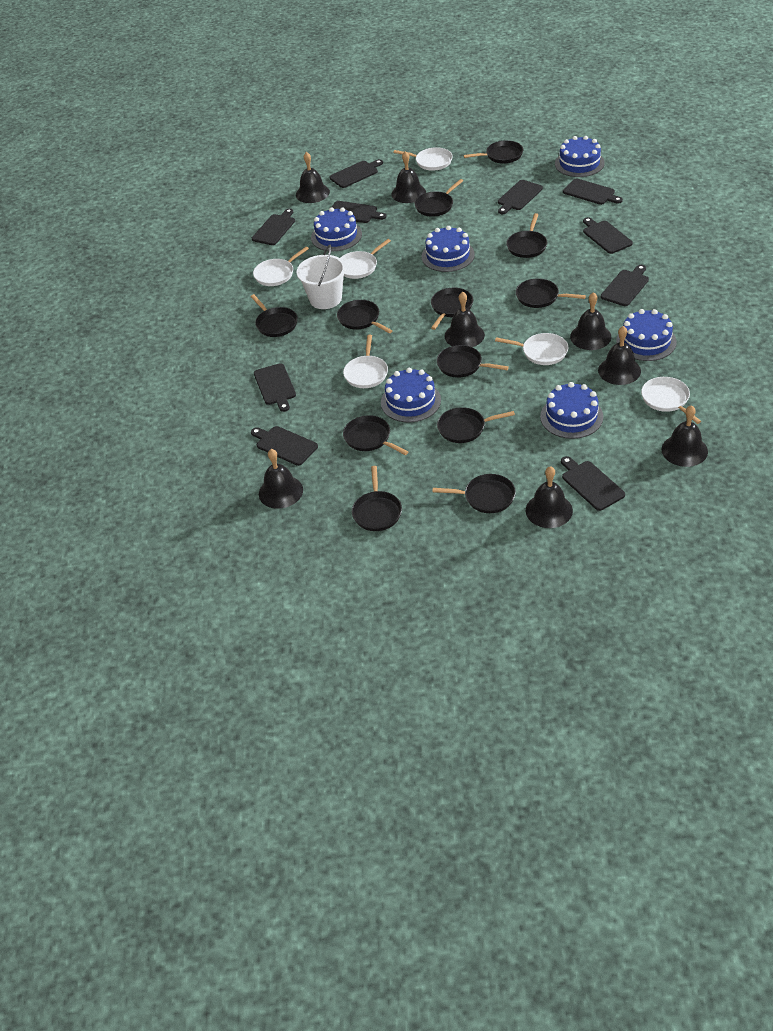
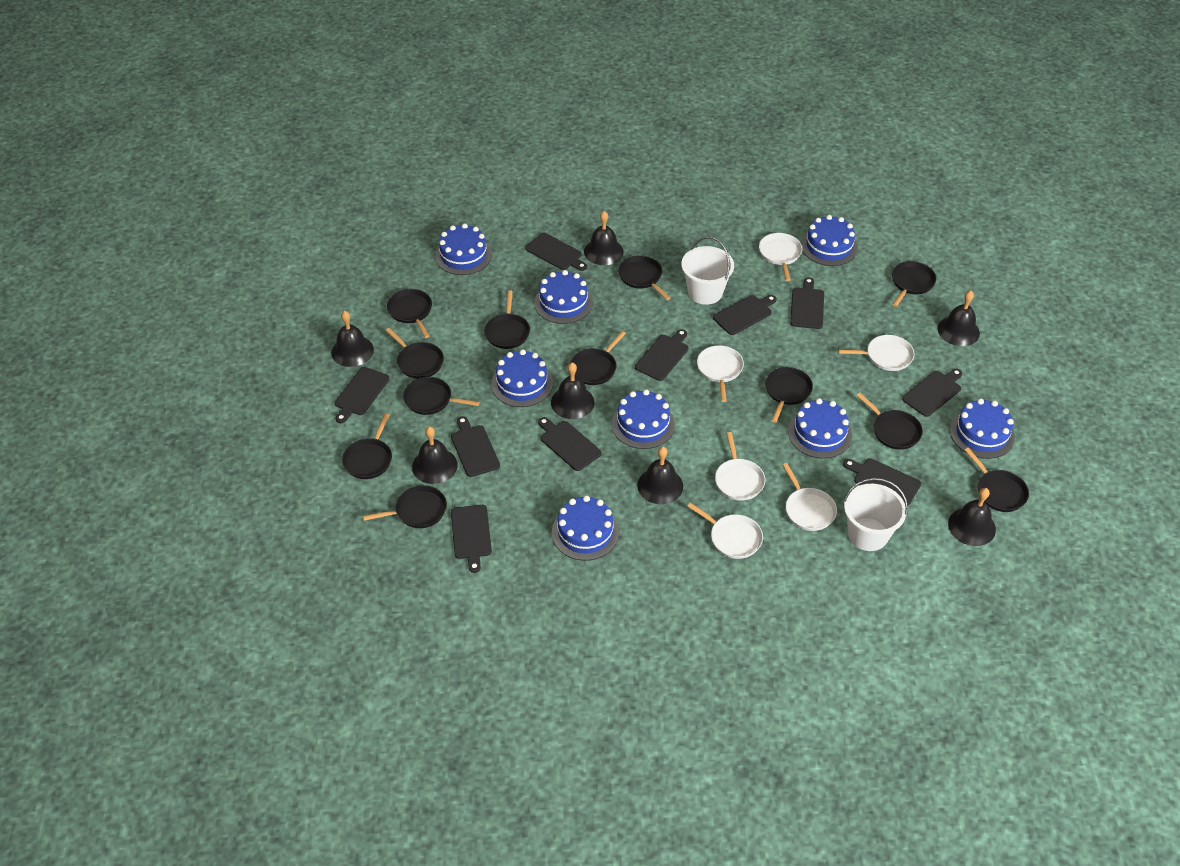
black bell: 8 -> 7
blue cake: 6 -> 8
white bucket: 1 -> 2

